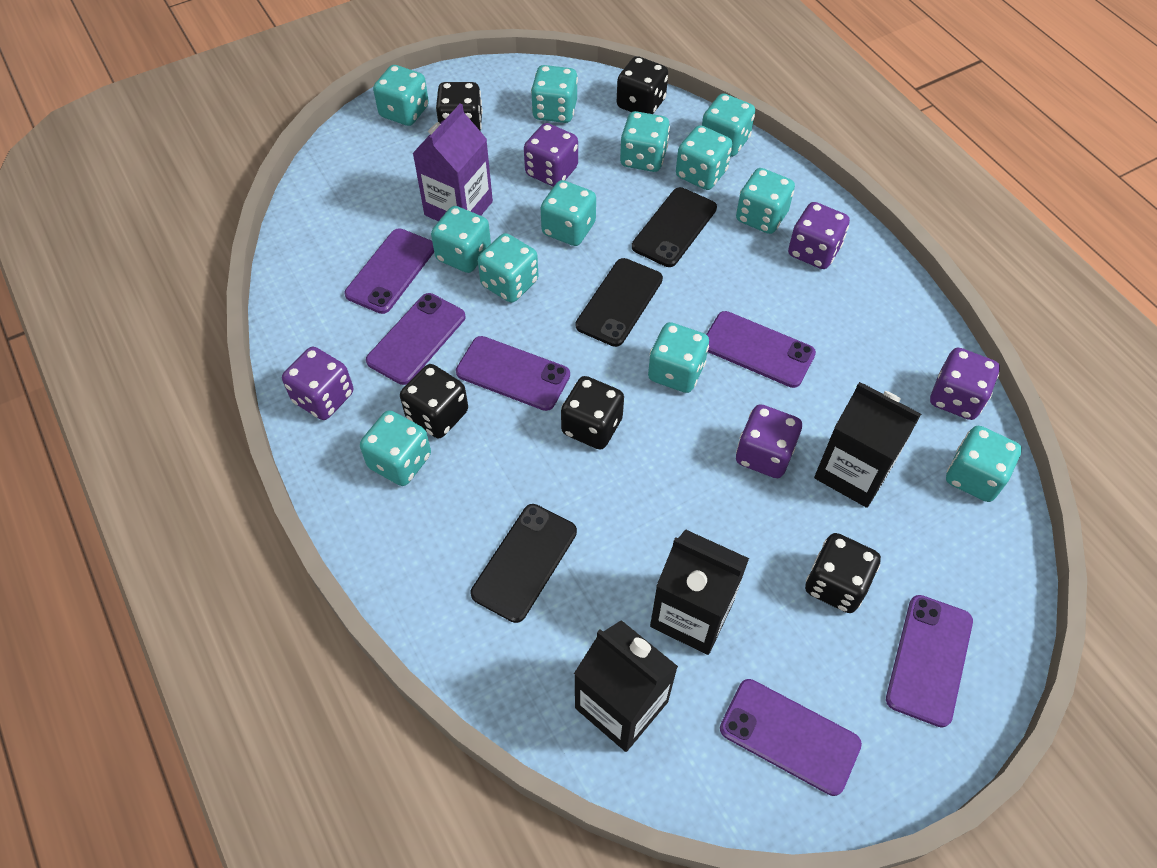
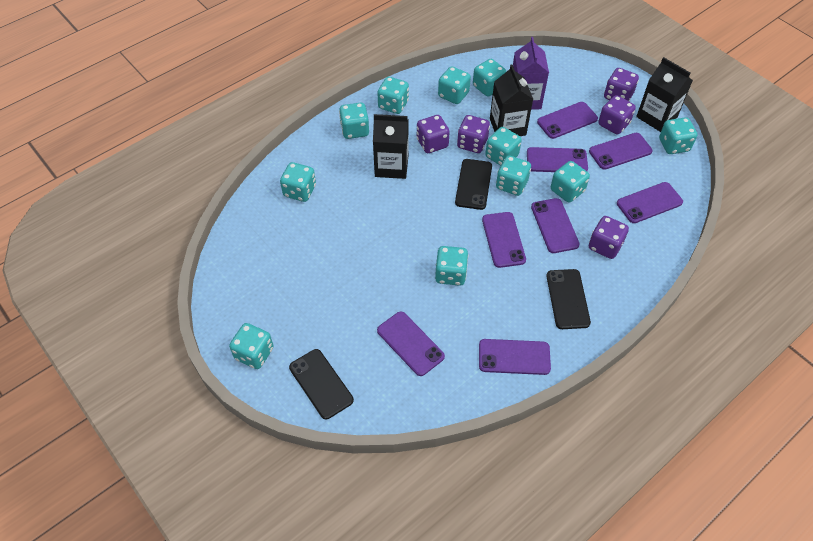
black dice: 5 -> 0
purple phone: 6 -> 8
turquoise dice: 12 -> 11

